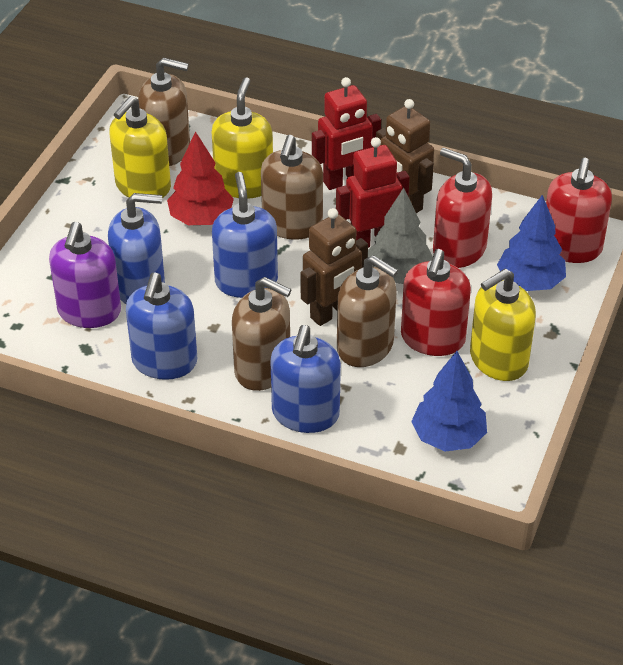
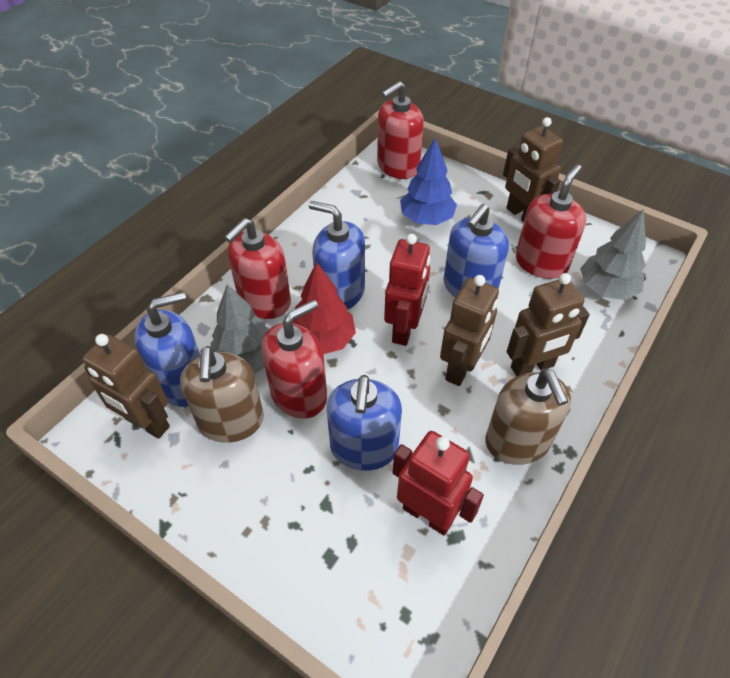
blue tree: 2 -> 1
brown robot: 2 -> 4
brown soap dispenser: 4 -> 2
grey tree: 1 -> 2
purple soap dispenser: 1 -> 0
red soap dispenser: 3 -> 4
yellow soap dispenser: 3 -> 0

